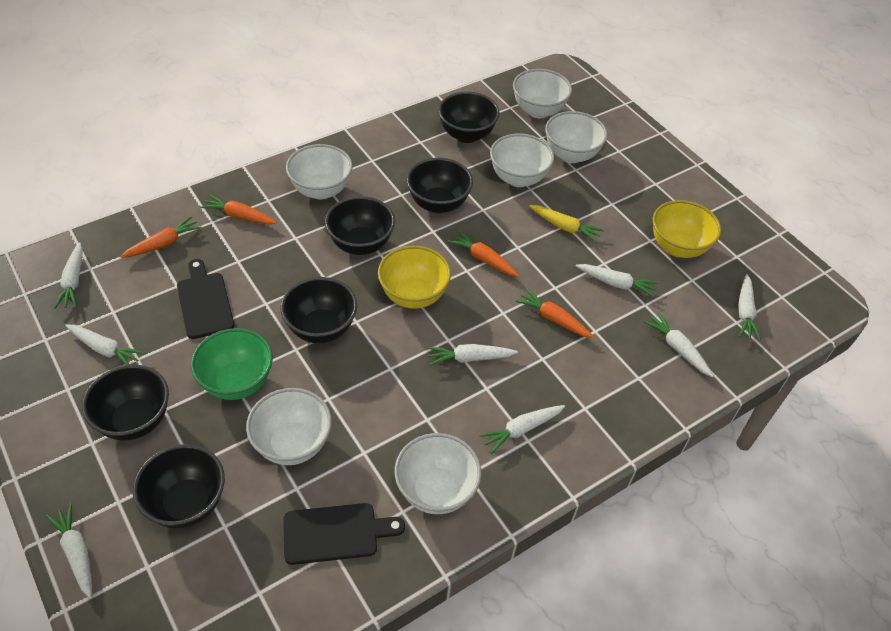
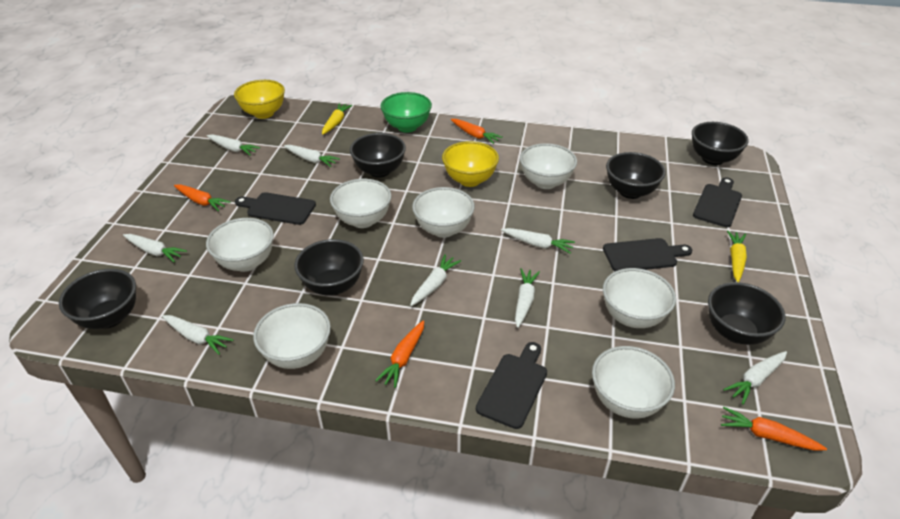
black cutting board: 2 -> 4
white bowl: 6 -> 7
yellow carrot: 1 -> 2

